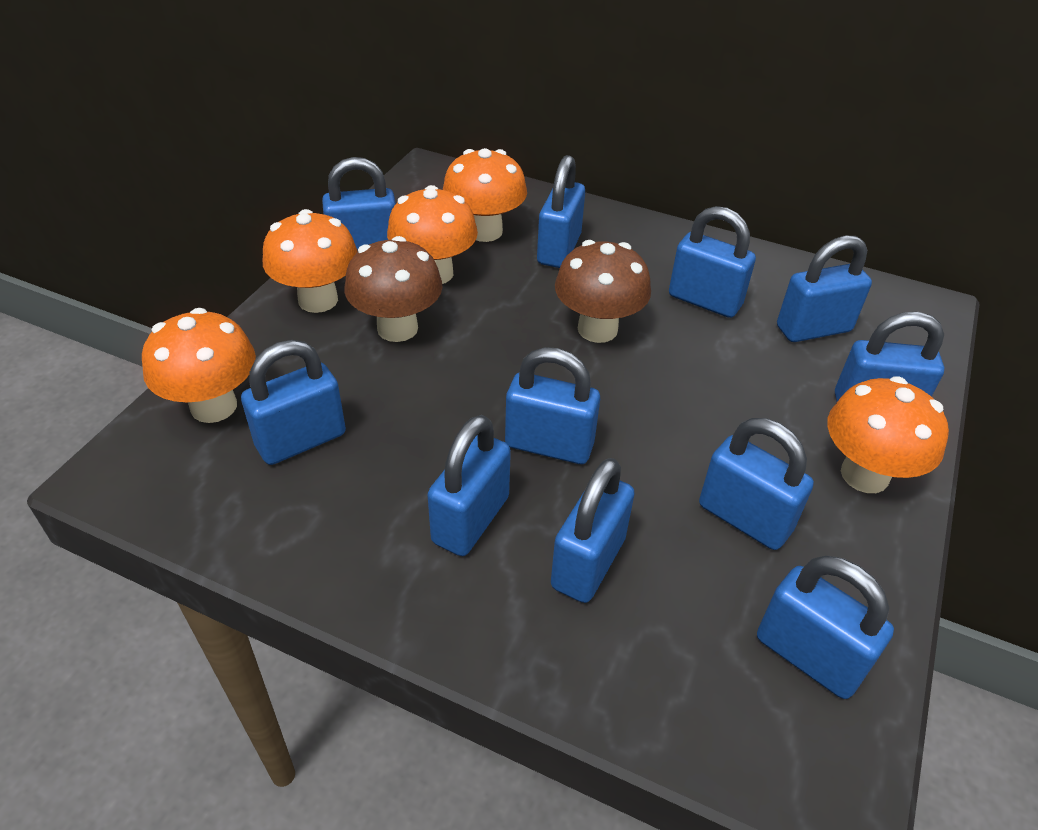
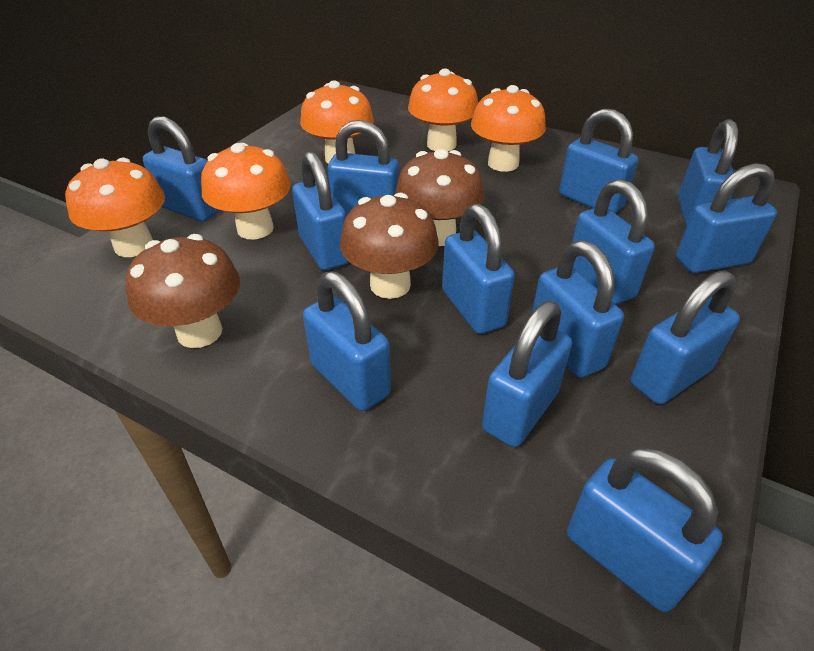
blue padlock: 11 -> 13
brown mushroom: 2 -> 3

